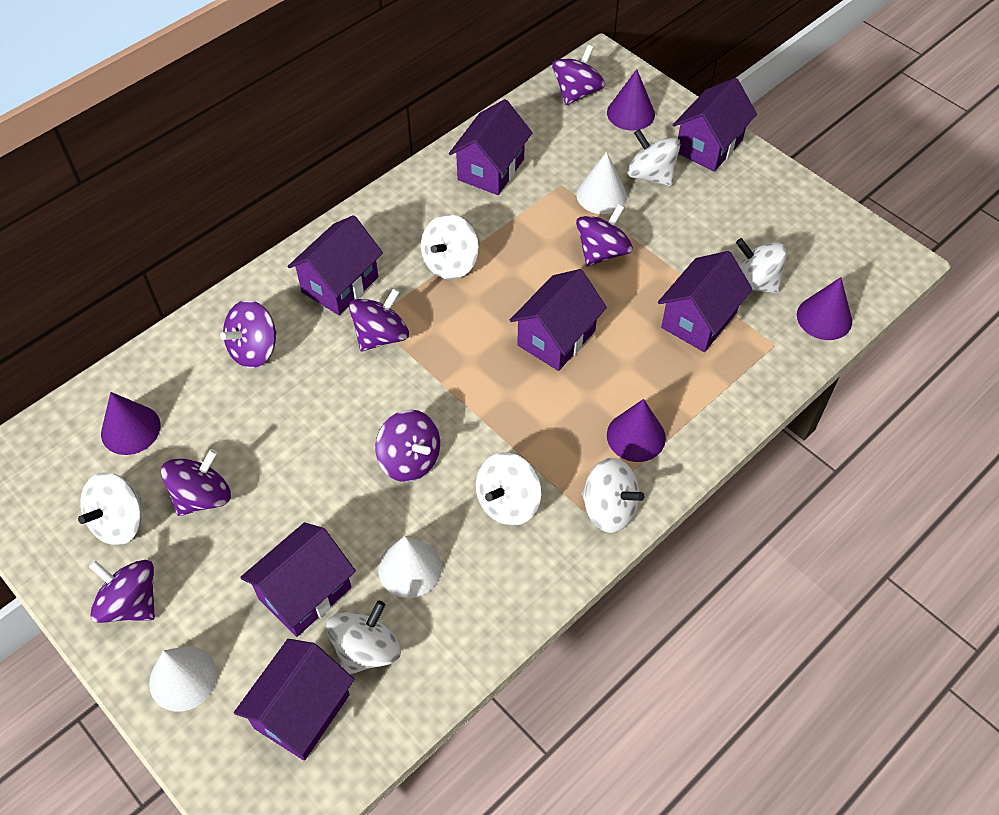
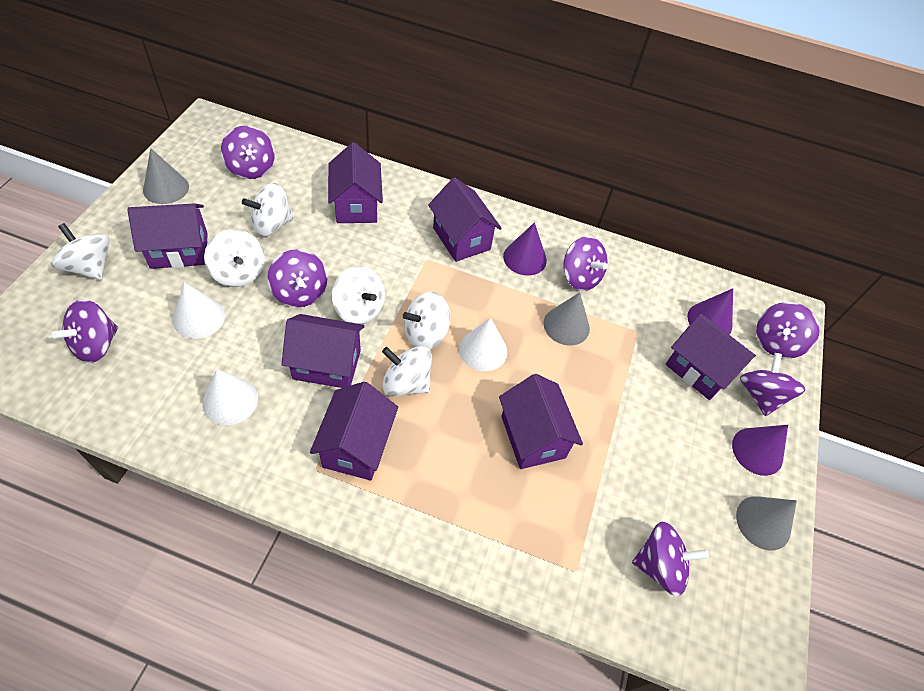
grey cone: 0 -> 3
purple cone: 4 -> 3
white spinning top: 7 -> 6

